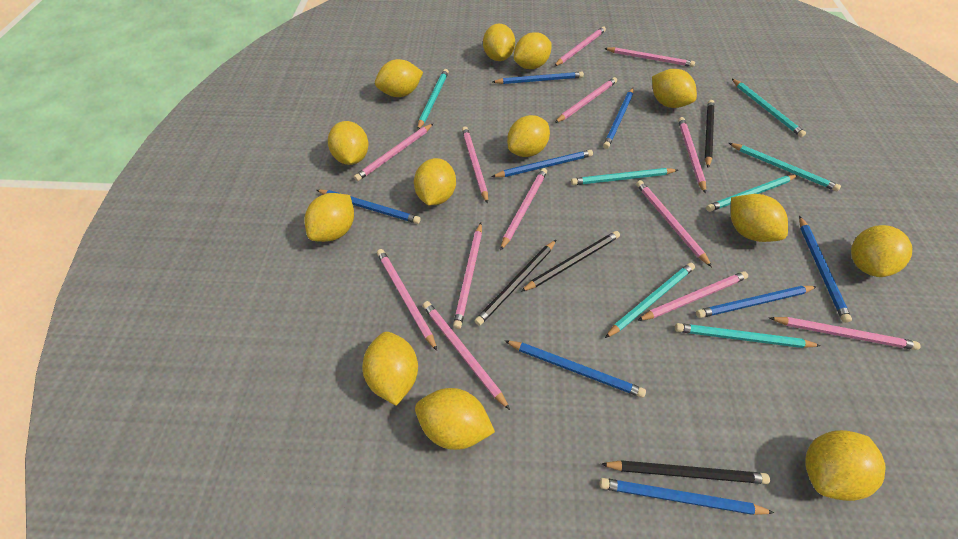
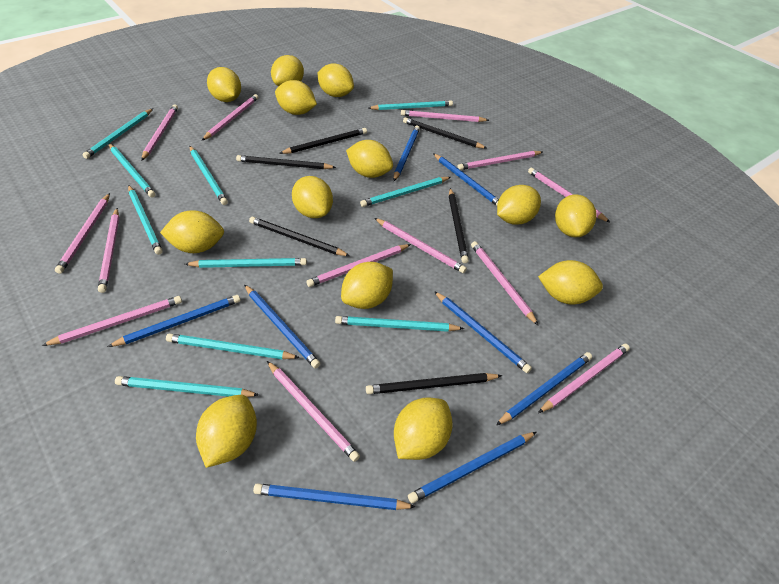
black pencil: 4 -> 6
turquoise pencil: 7 -> 10

